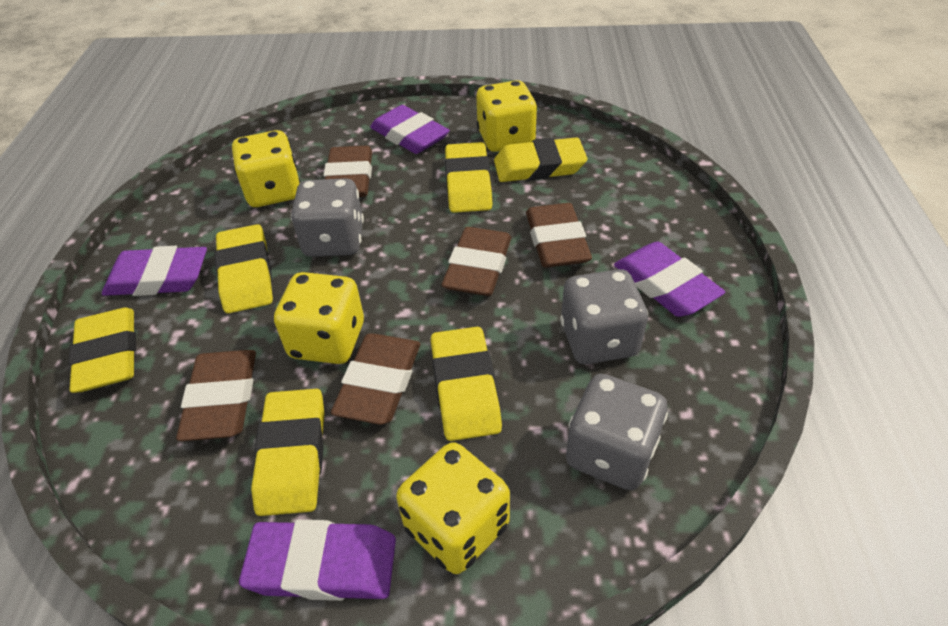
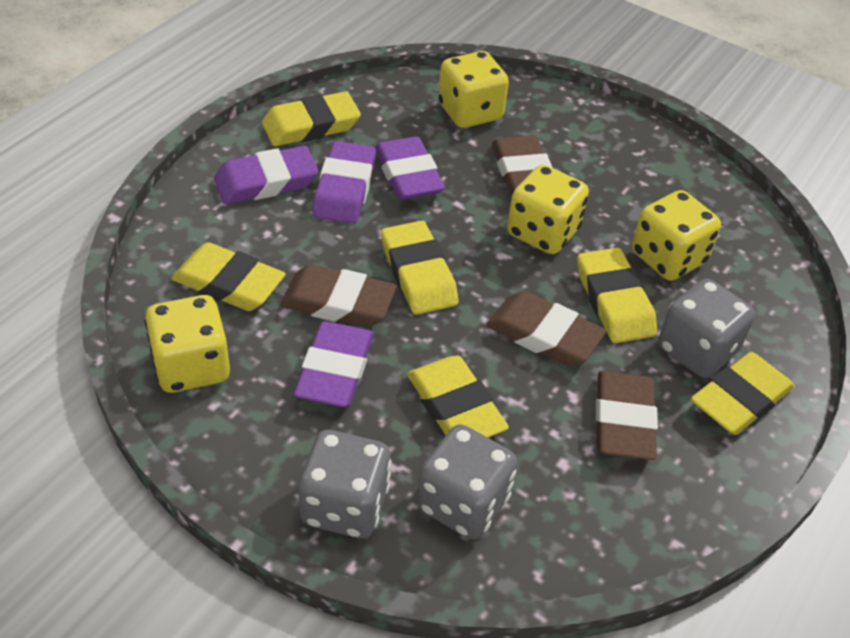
brown eraser: 5 -> 4

